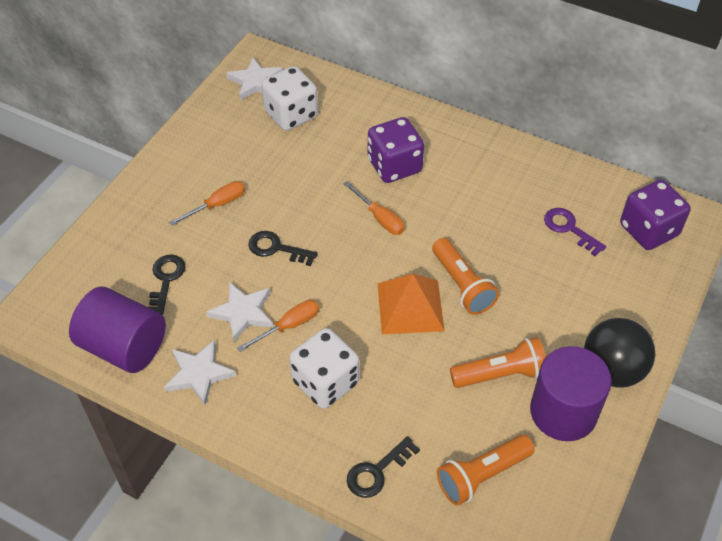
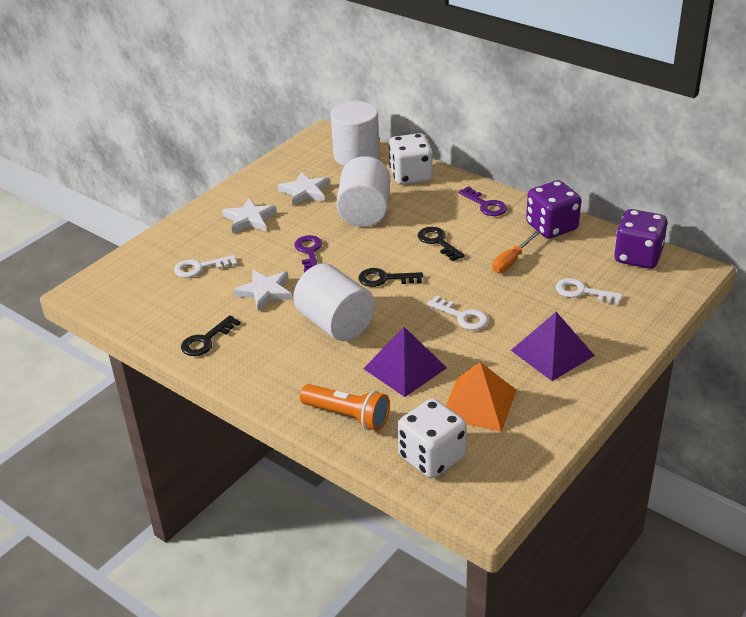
black ball: 1 -> 0
orange flashlight: 3 -> 1
orange screwdriver: 3 -> 1
purple cylinder: 2 -> 0
purple key: 1 -> 2
purple pyramid: 0 -> 2
white cylinder: 0 -> 3
white key: 0 -> 3

